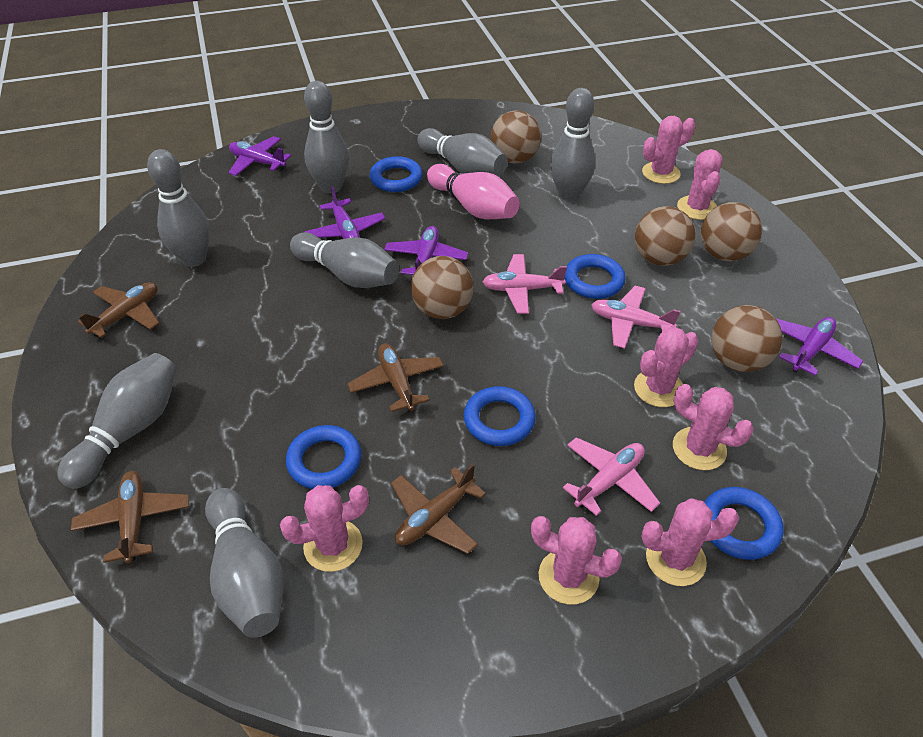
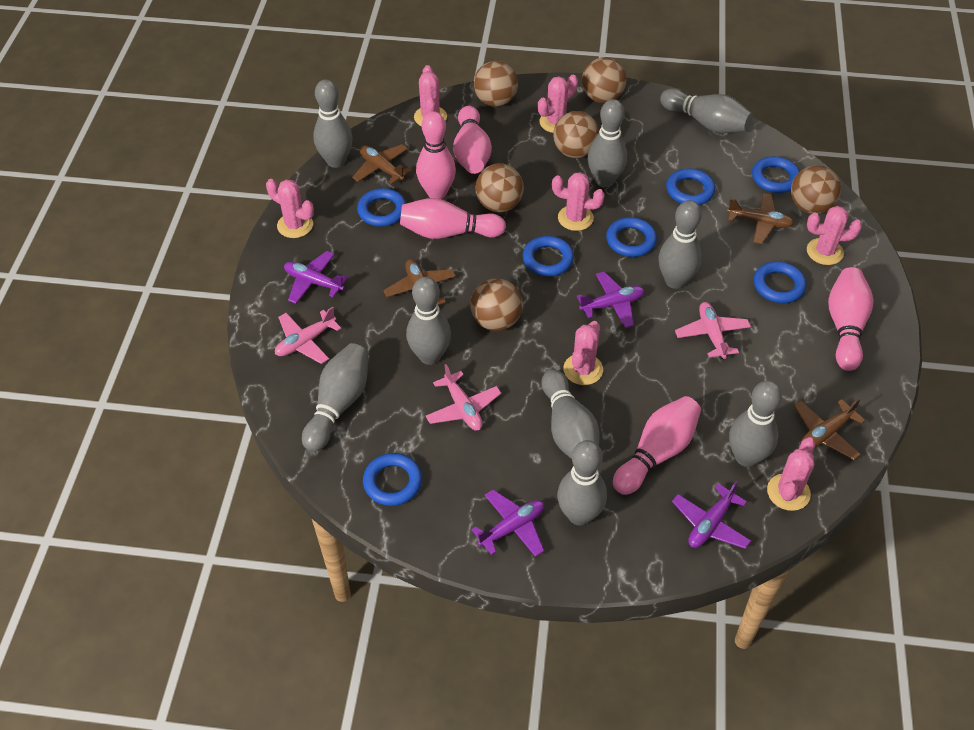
blue ring: 5 -> 7
brown ball: 5 -> 6
grey bowling pin: 7 -> 9
pink bowling pin: 1 -> 5

